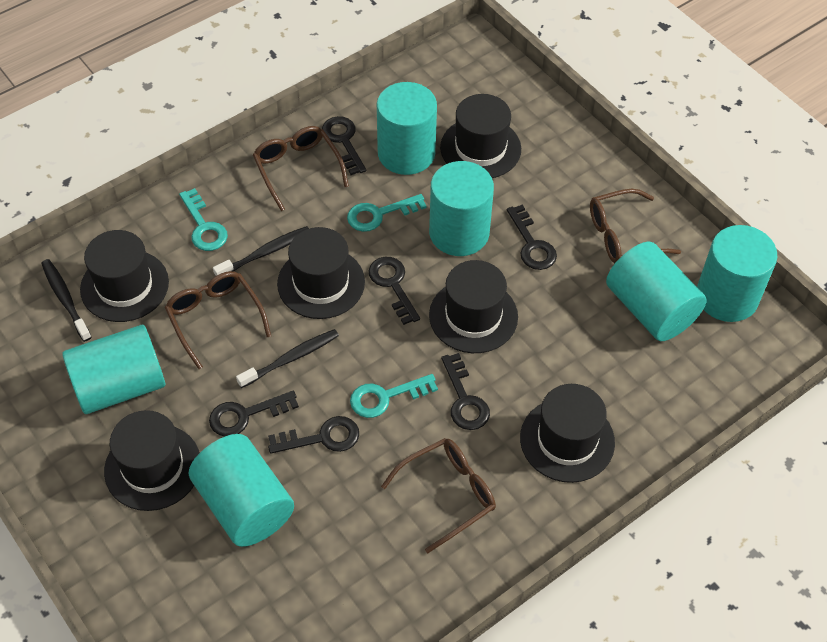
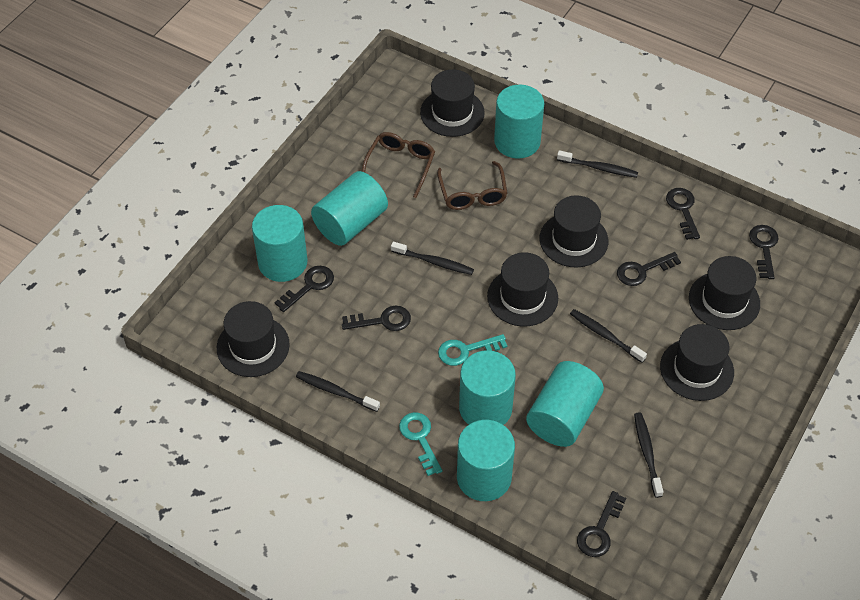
black toothbrush: 3 -> 5
brown glasses: 4 -> 2
turquoise key: 3 -> 2

